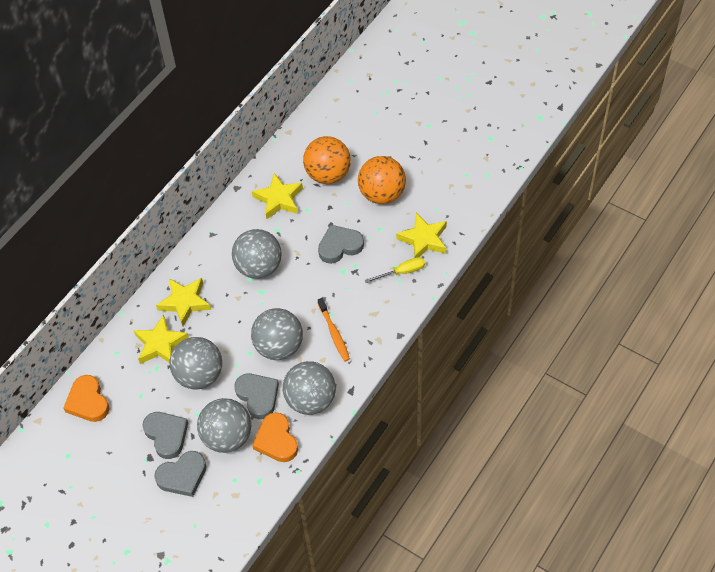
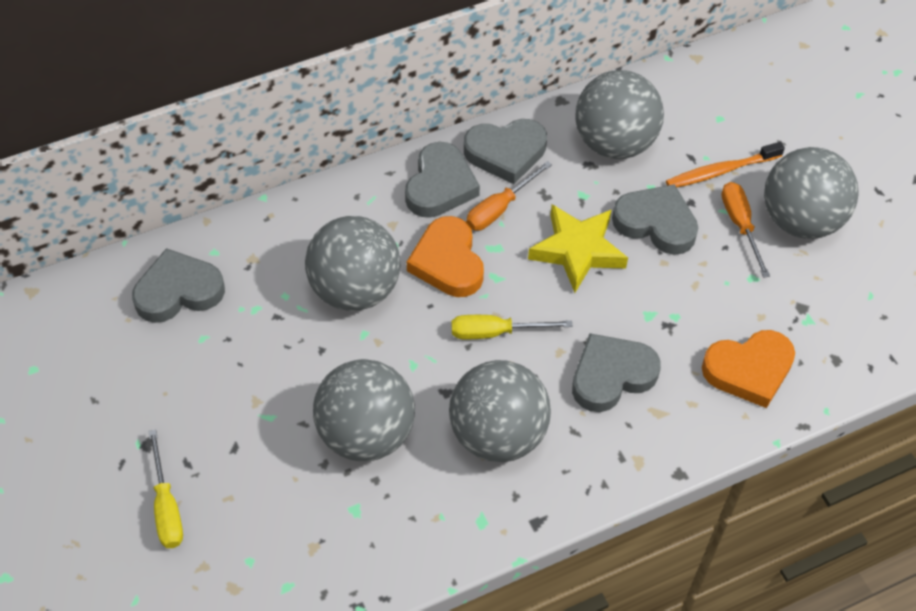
grey heart: 4 -> 5
orange ball: 2 -> 0
orange screwdriver: 0 -> 2
yellow screwdriver: 1 -> 2
yellow star: 4 -> 1

